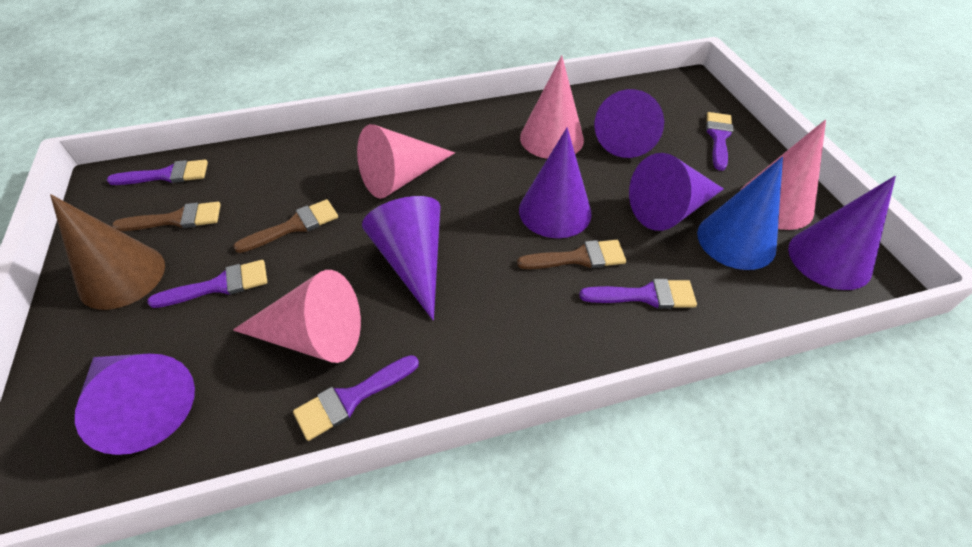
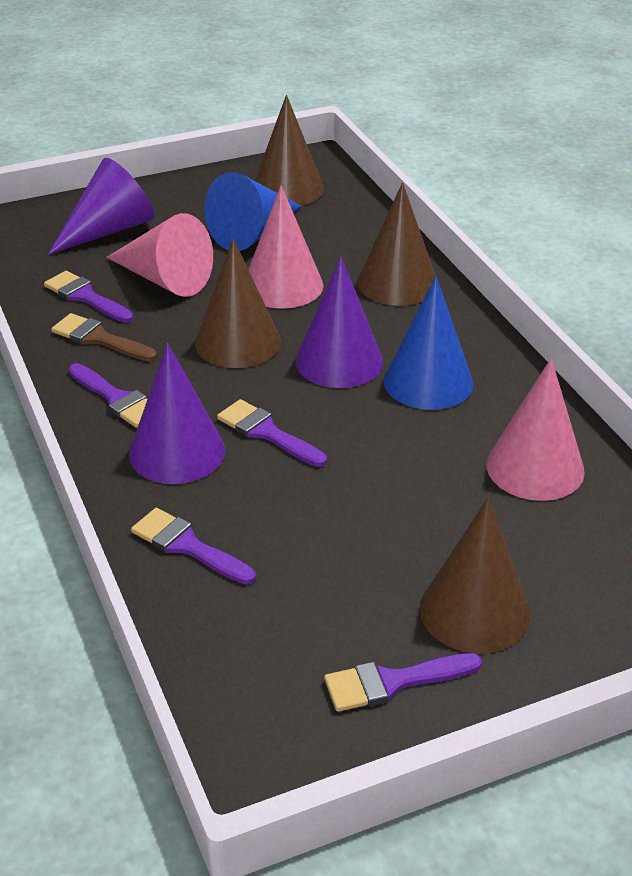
blue cone: 1 -> 2
brown brush: 3 -> 1
brown cone: 1 -> 4
pink cone: 4 -> 3
purple cone: 6 -> 3

